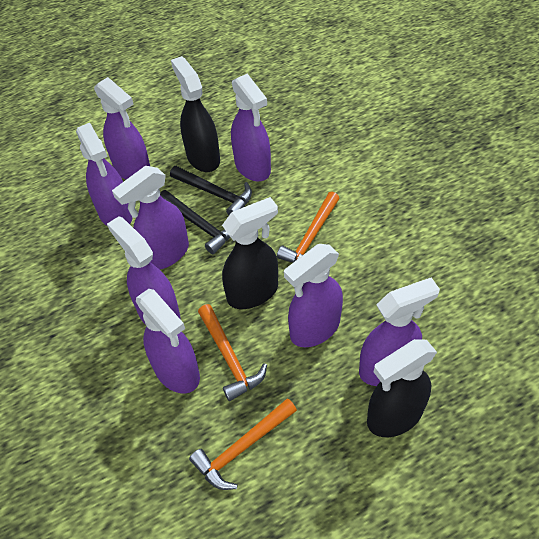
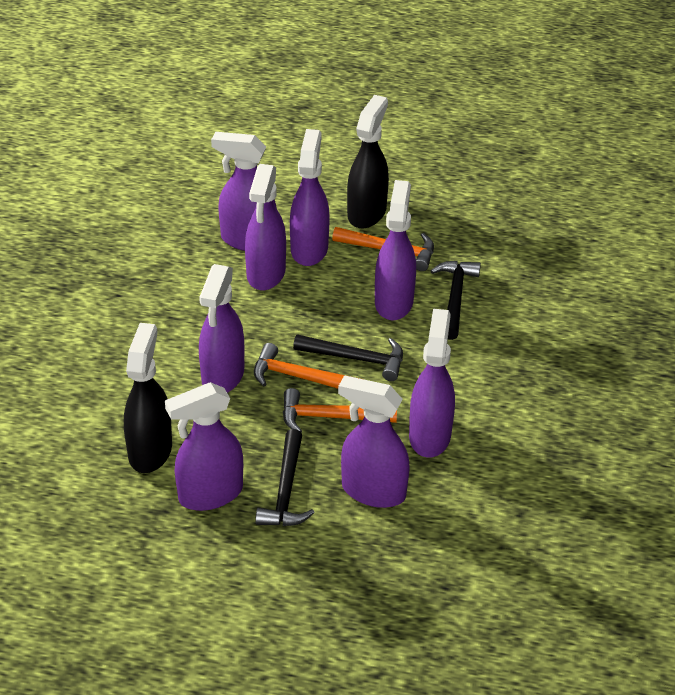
black hammer: 2 -> 3
black spray bottle: 3 -> 2

